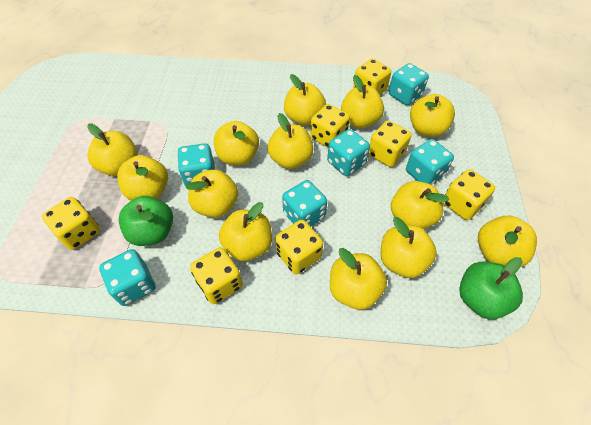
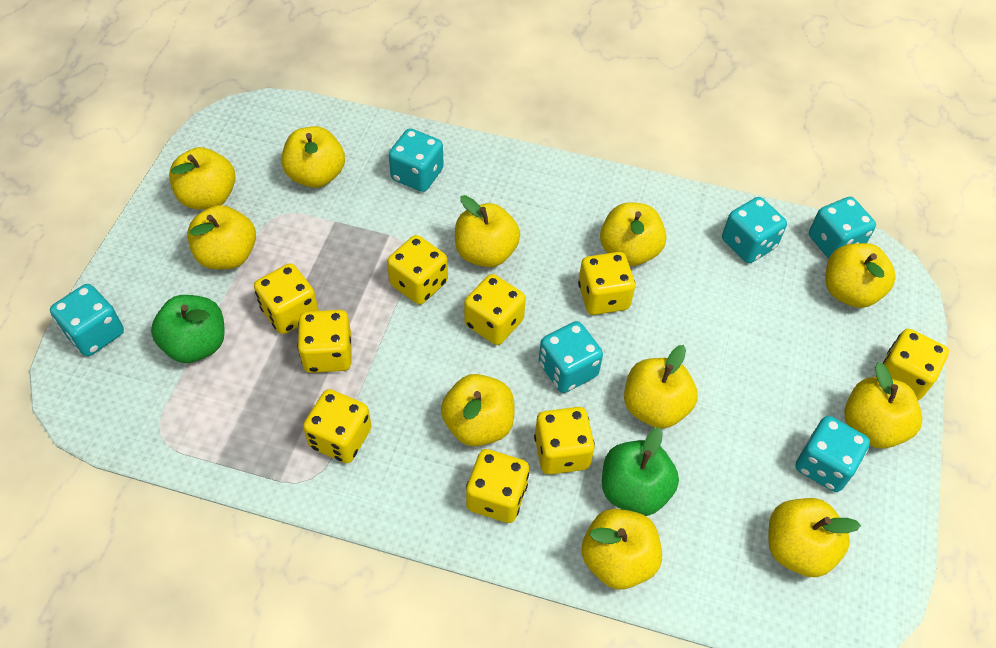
yellow apple: 13 -> 11
yellow dice: 7 -> 9

